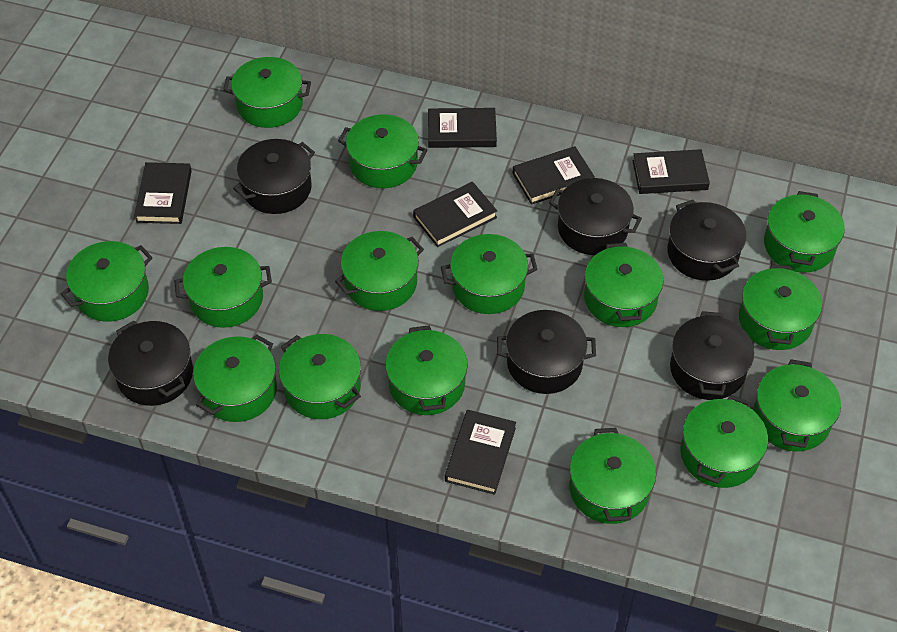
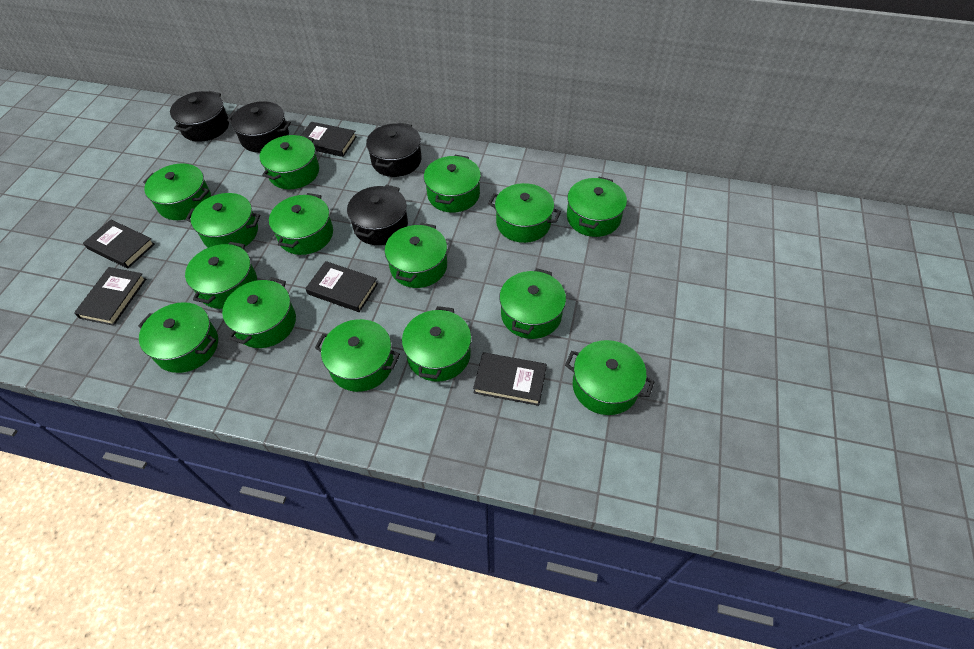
black book: 6 -> 5
black pot: 6 -> 4

